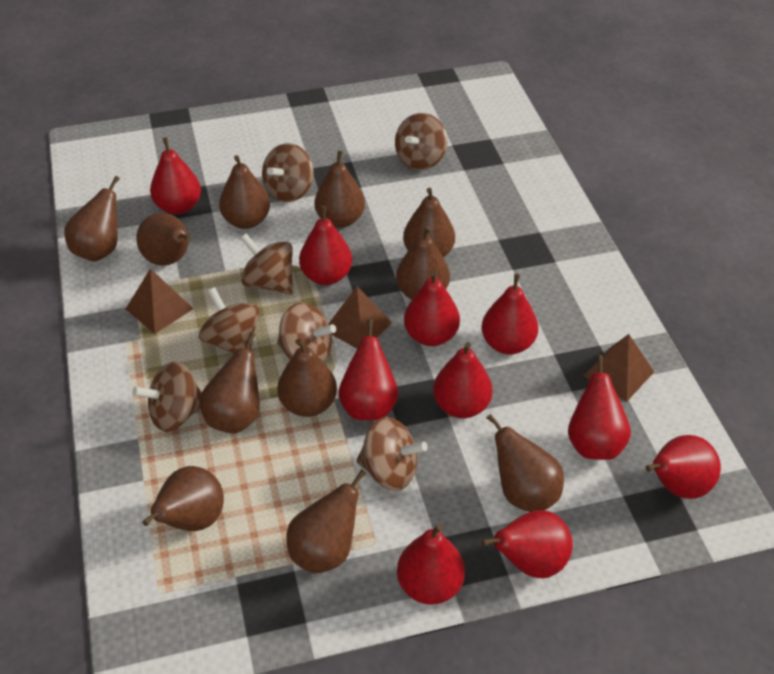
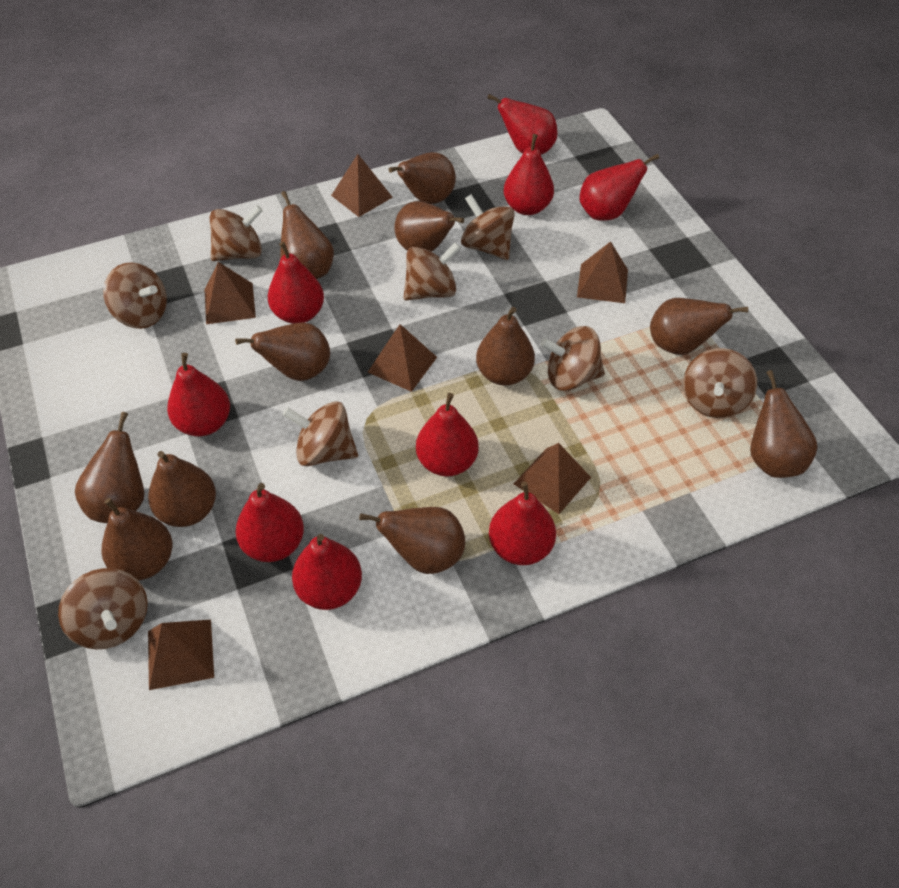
brown pyramid: 3 -> 6
brown spinning top: 7 -> 8
red pear: 10 -> 9

